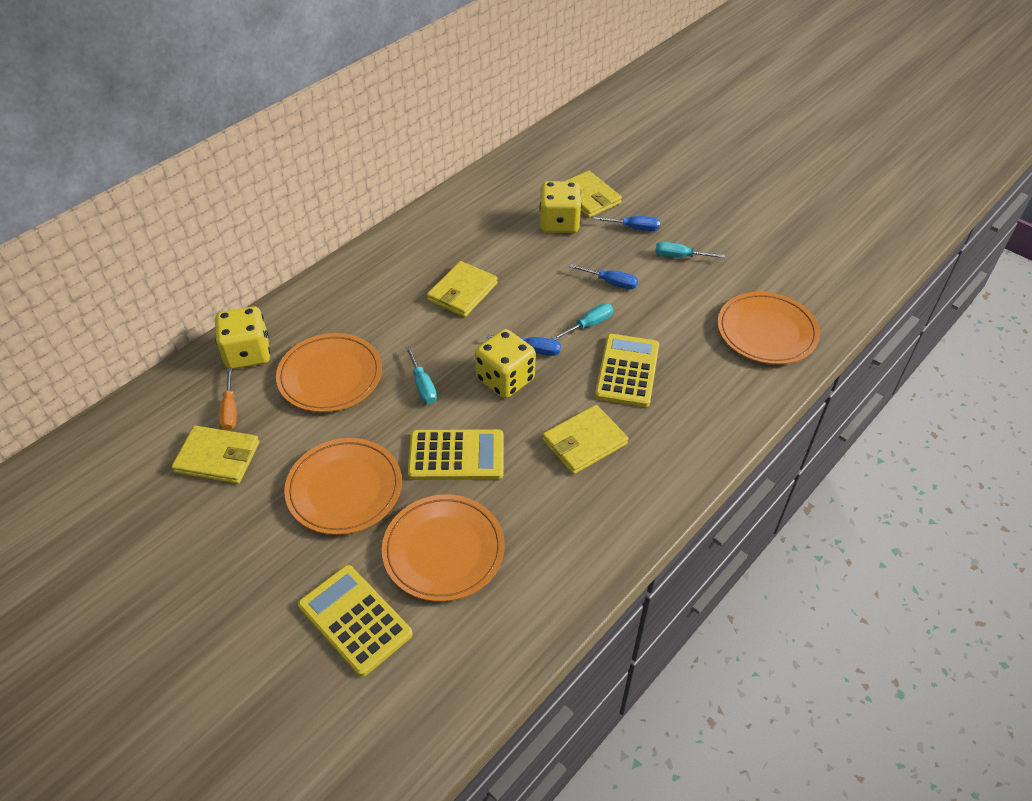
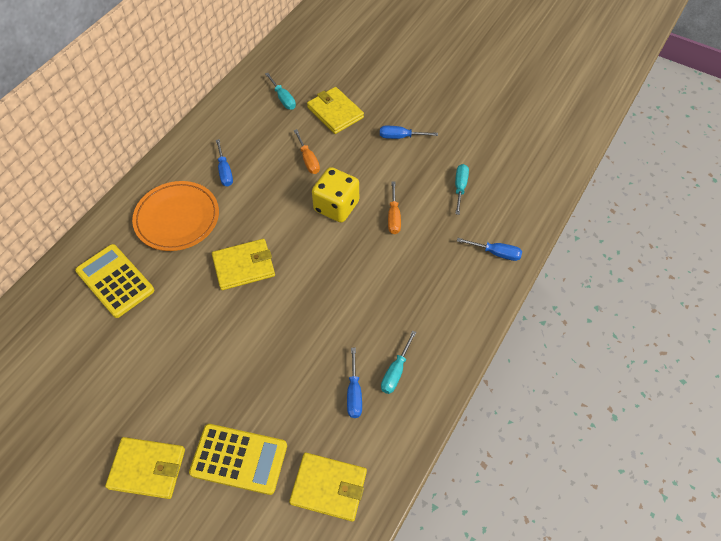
blue screwdriver: 3 -> 4
orange plate: 4 -> 1
orange screwdriver: 1 -> 2
yellow calculator: 3 -> 2
yellow dice: 3 -> 1

